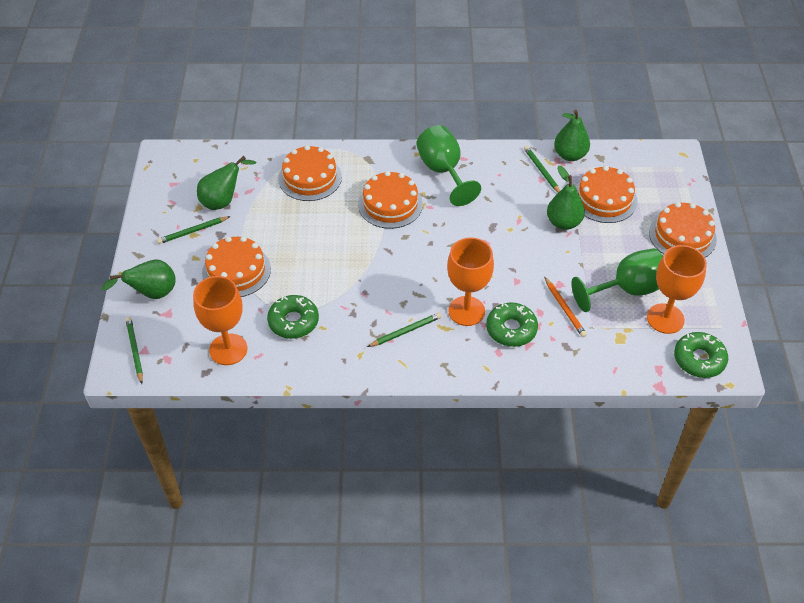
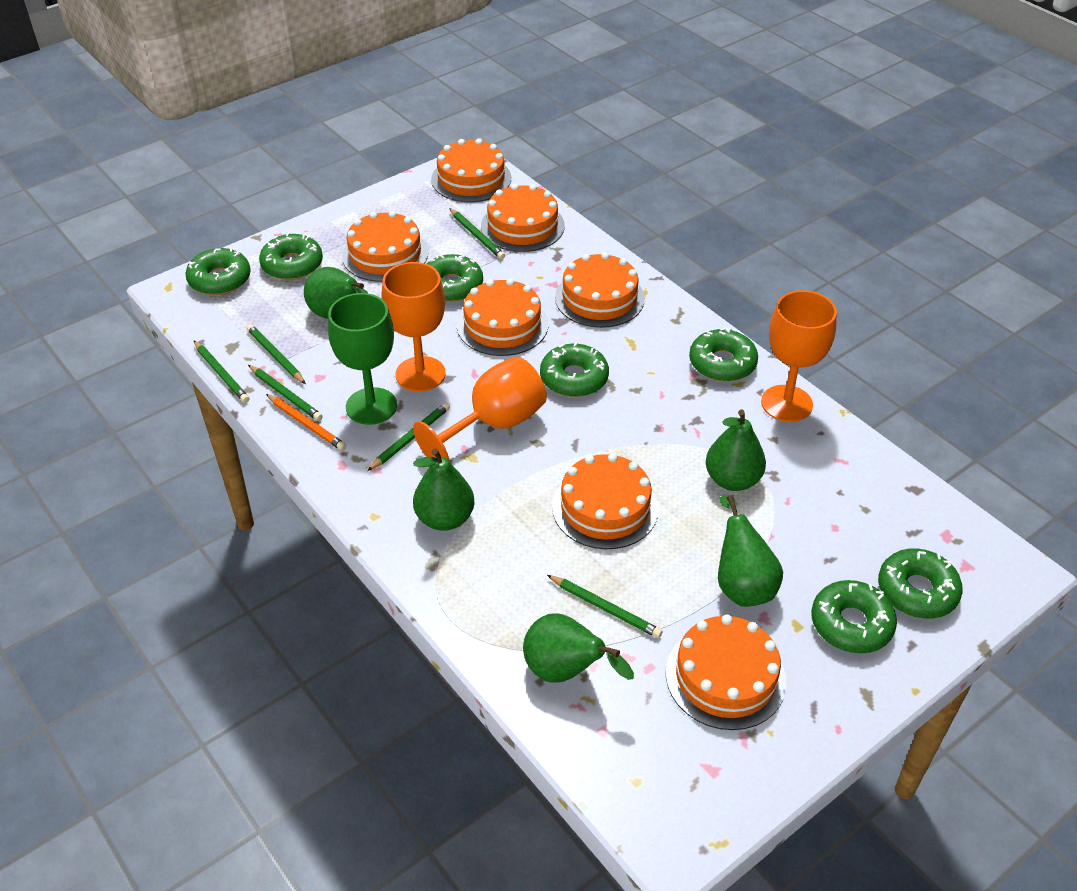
green donut: 3 -> 7
green goblet: 2 -> 1
green pear: 4 -> 5
green pencil: 4 -> 6
orange cake: 5 -> 7

